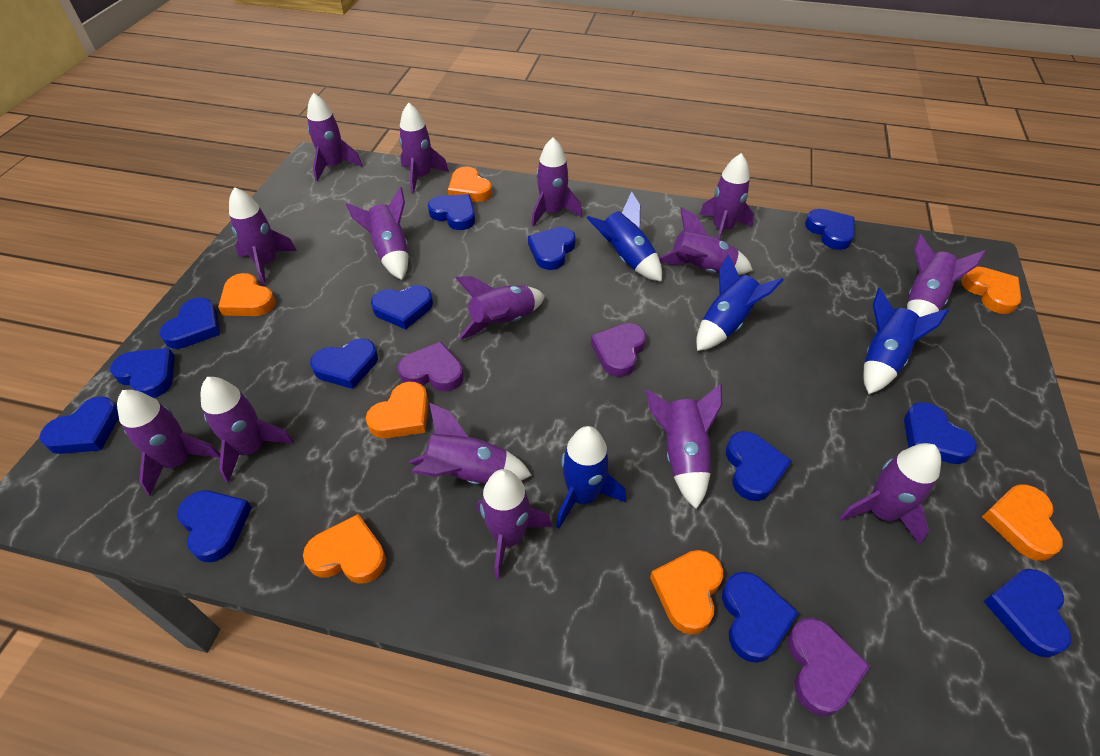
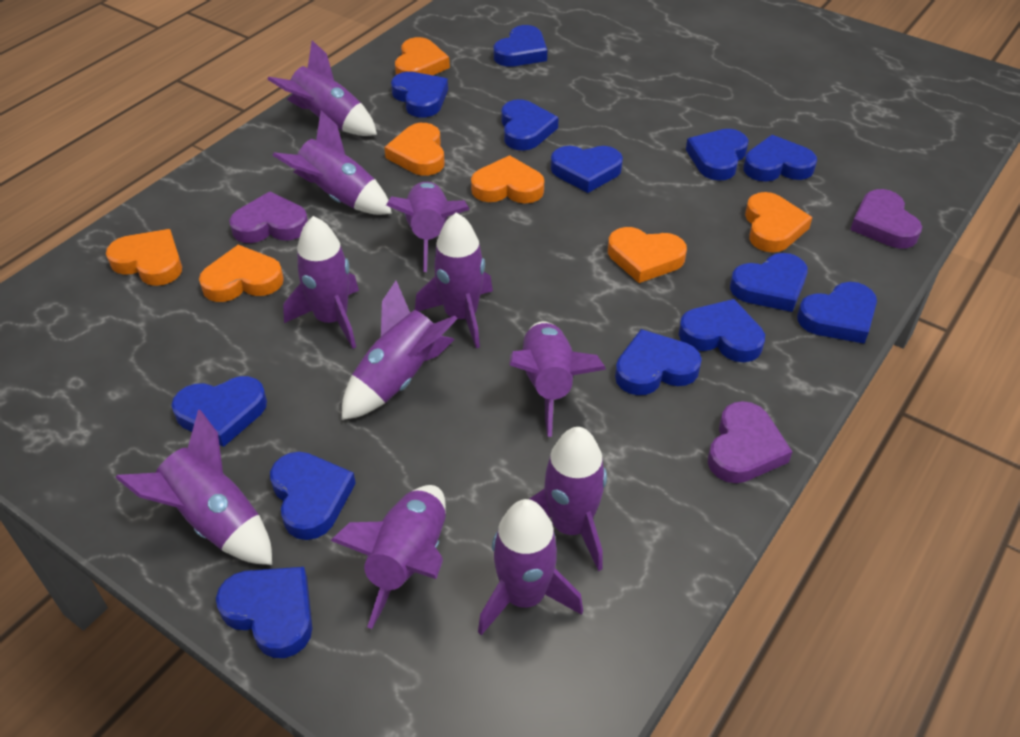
blue rocket: 4 -> 0
purple rocket: 15 -> 11

